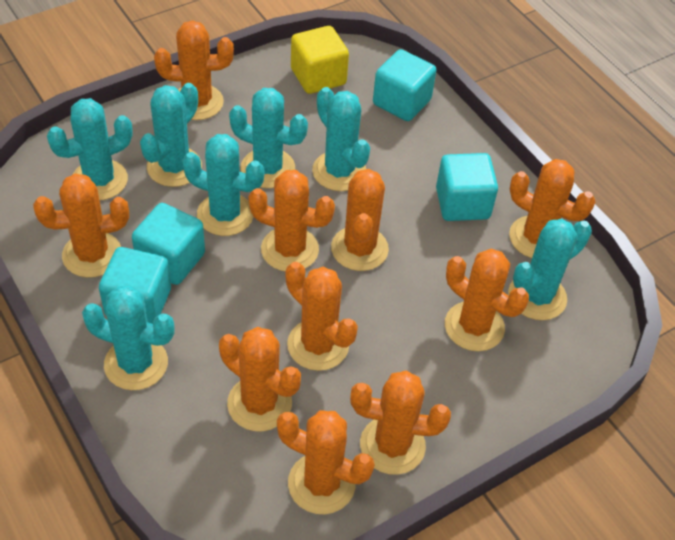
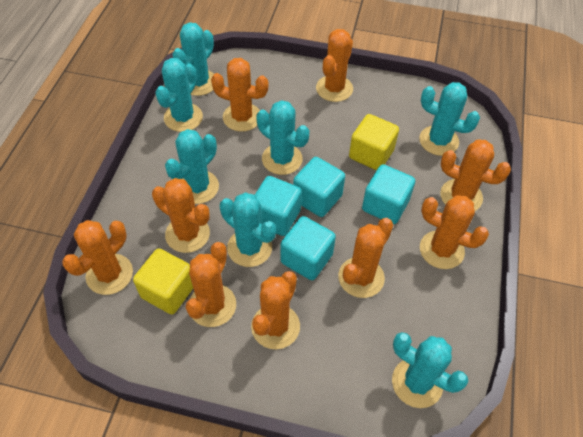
orange cactus: 10 -> 9
yellow cube: 1 -> 2

